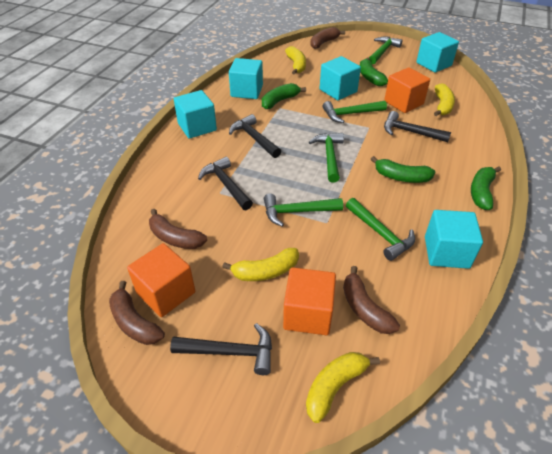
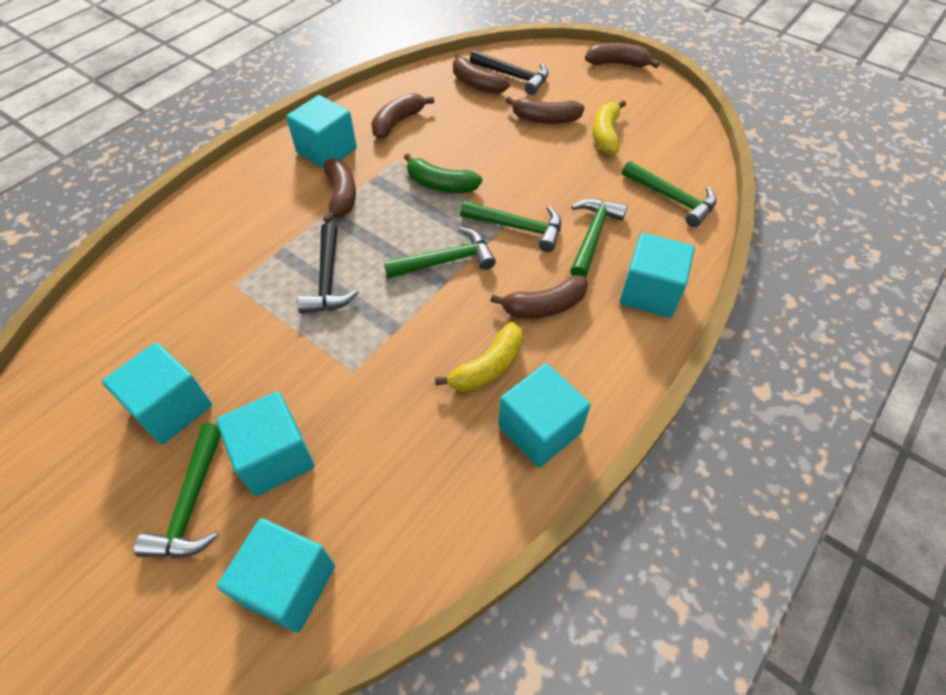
black hammer: 4 -> 2
brown banana: 4 -> 6
green banana: 4 -> 1
orange cube: 3 -> 0
turquoise cube: 5 -> 6
yellow banana: 4 -> 2

